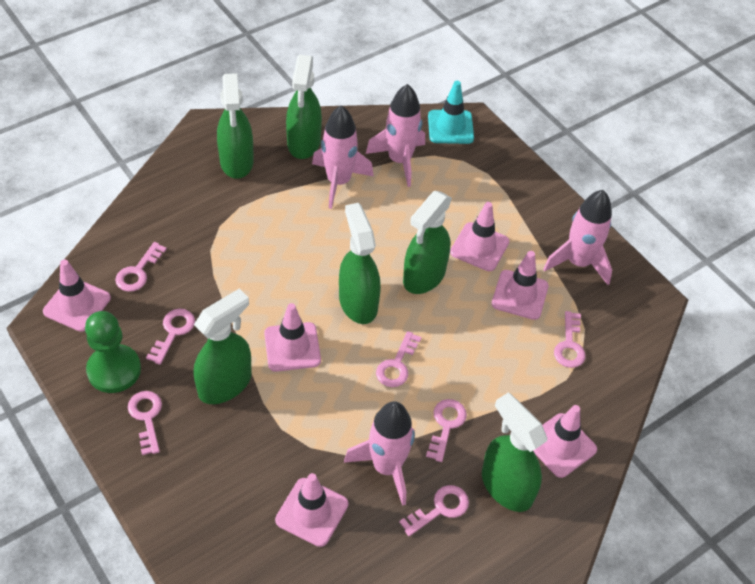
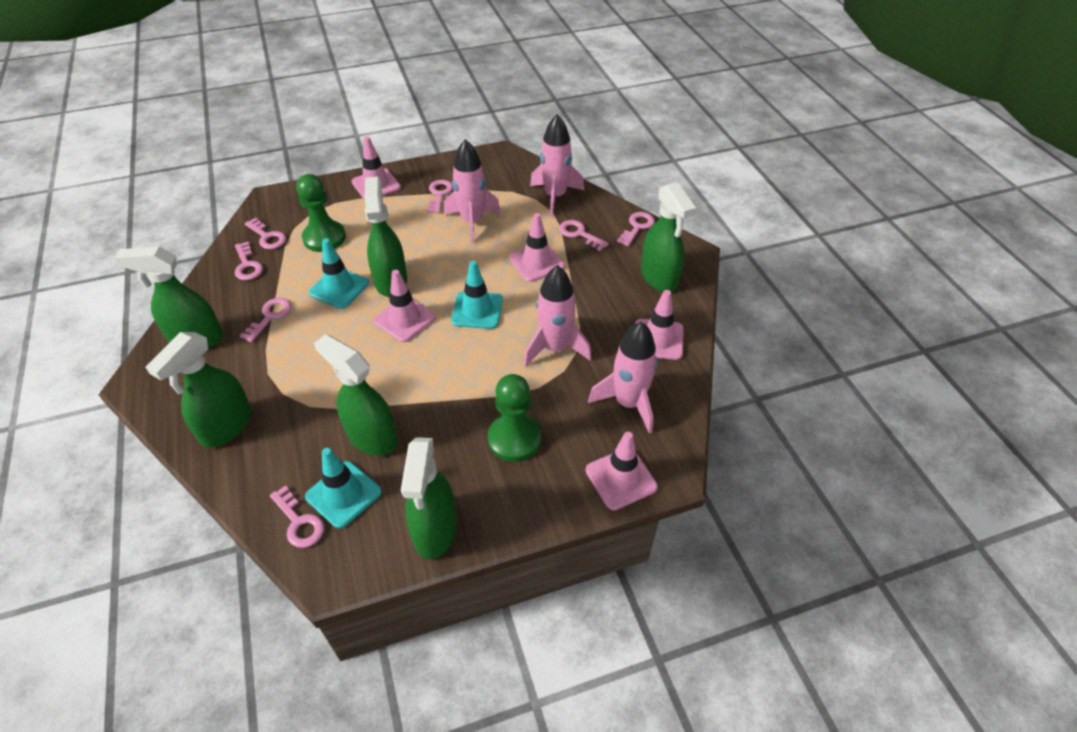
green pawn: 1 -> 2
pink traffic cone: 6 -> 5
turquoise traffic cone: 1 -> 3

